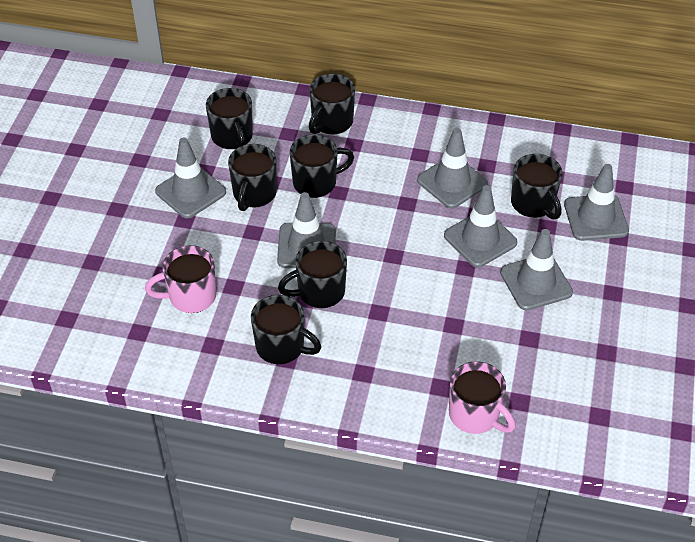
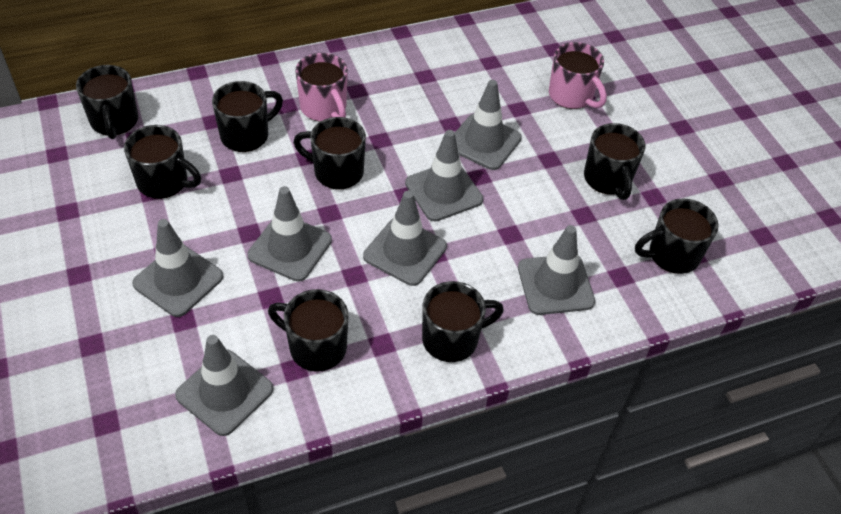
black mug: 7 -> 8
grey traffic cone: 6 -> 7

